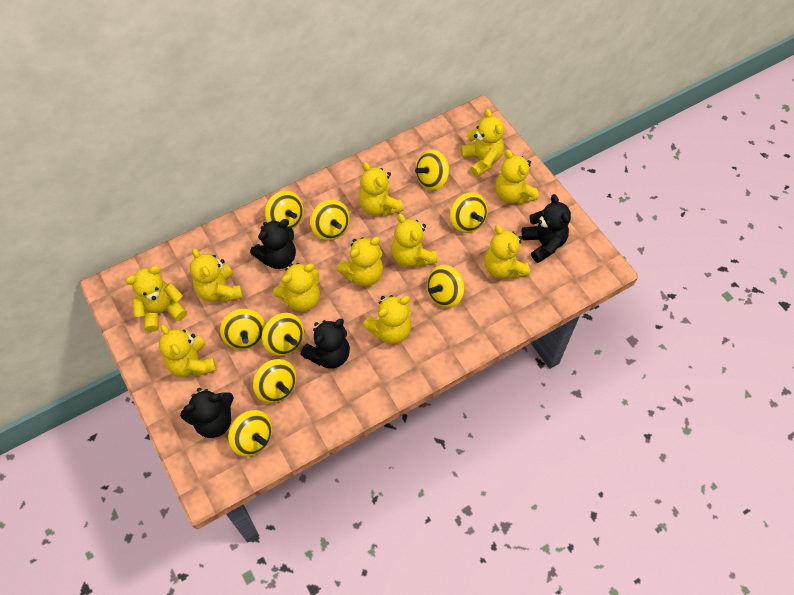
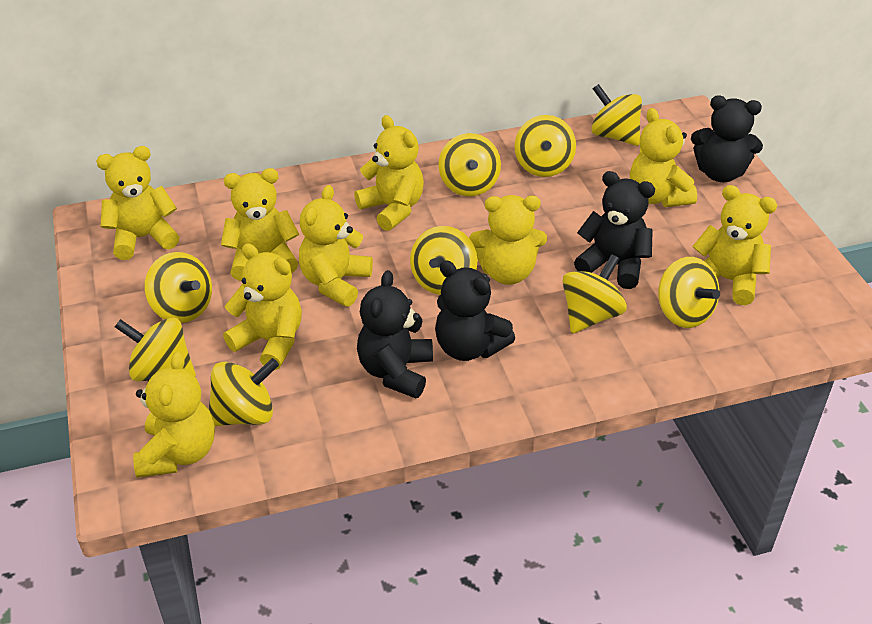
yellow teddy bear: 11 -> 9

